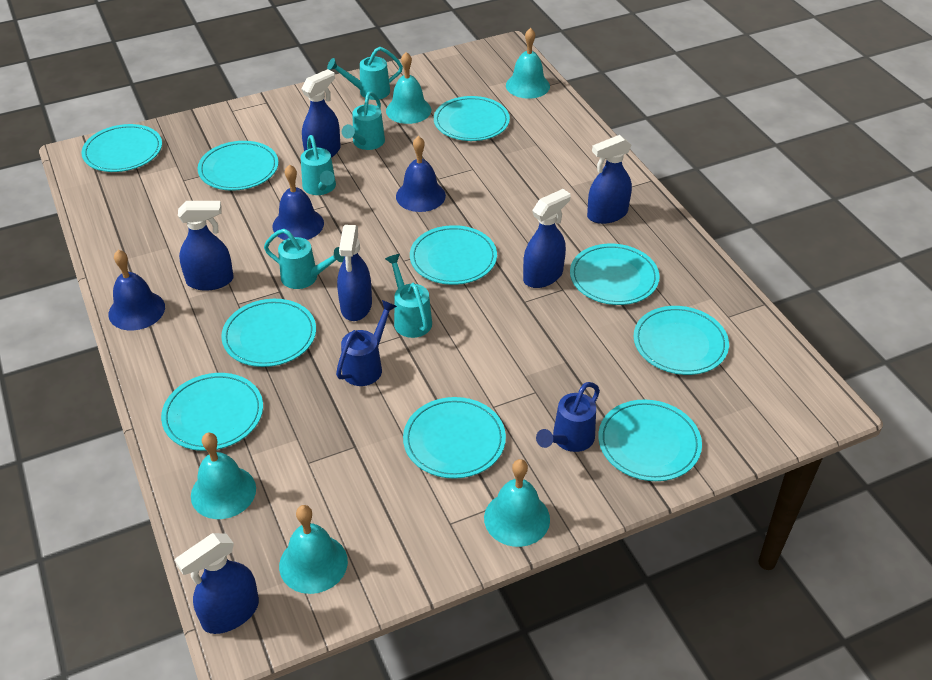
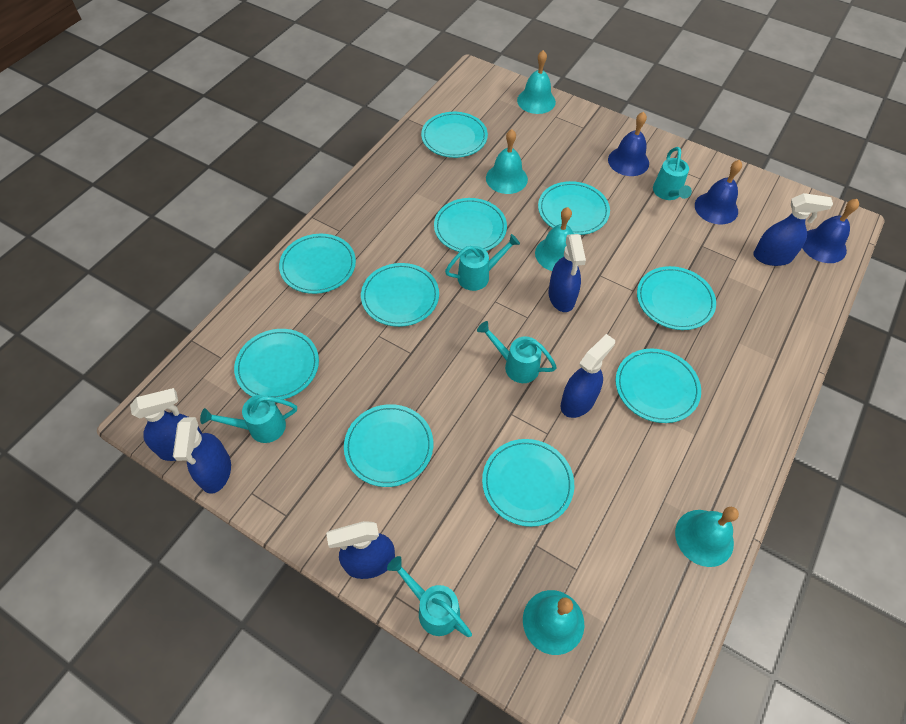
blue watering can: 2 -> 0

